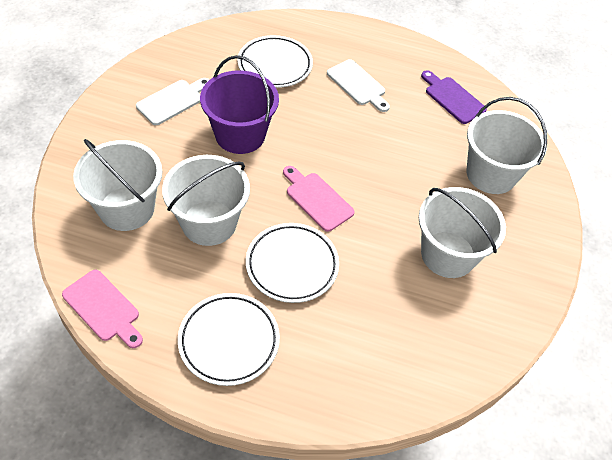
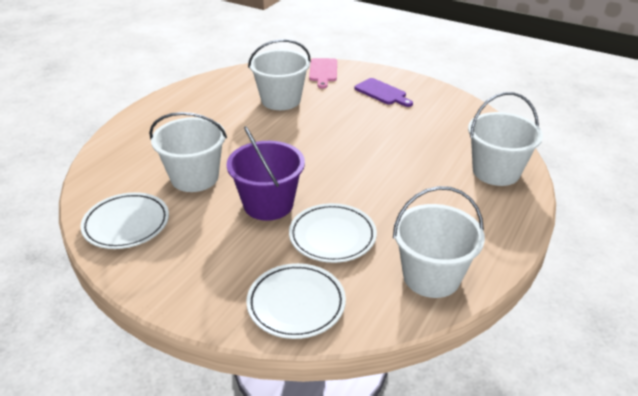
pink cutting board: 2 -> 1
white cutting board: 2 -> 0

